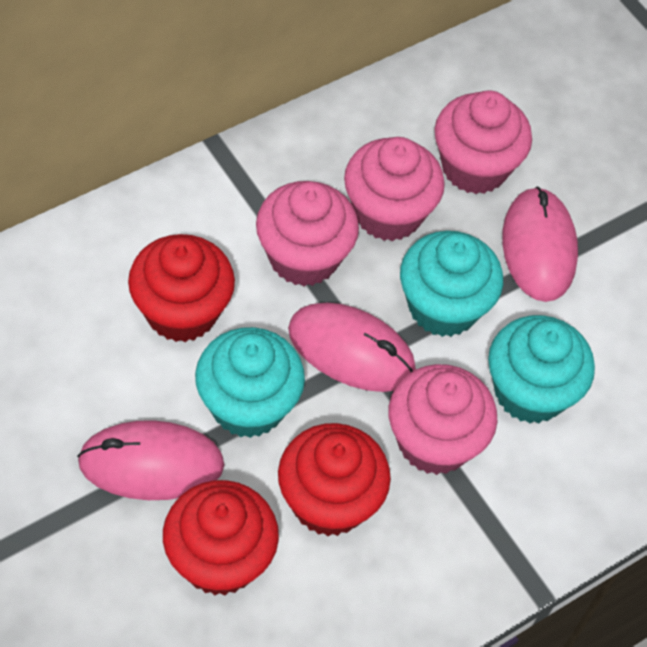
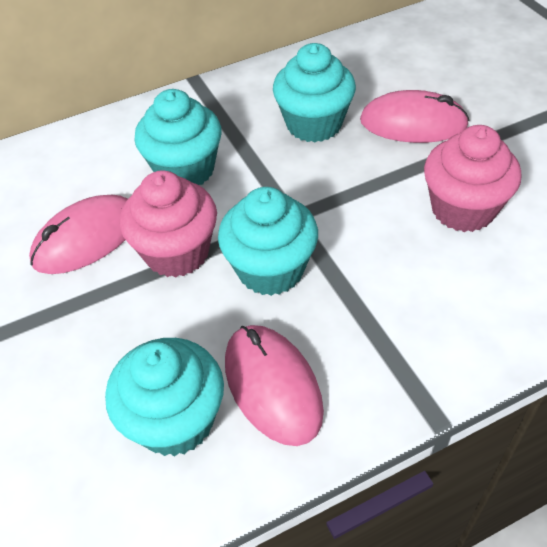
pink cupcake: 4 -> 2
red cupcake: 3 -> 0
turquoise cupcake: 3 -> 4

